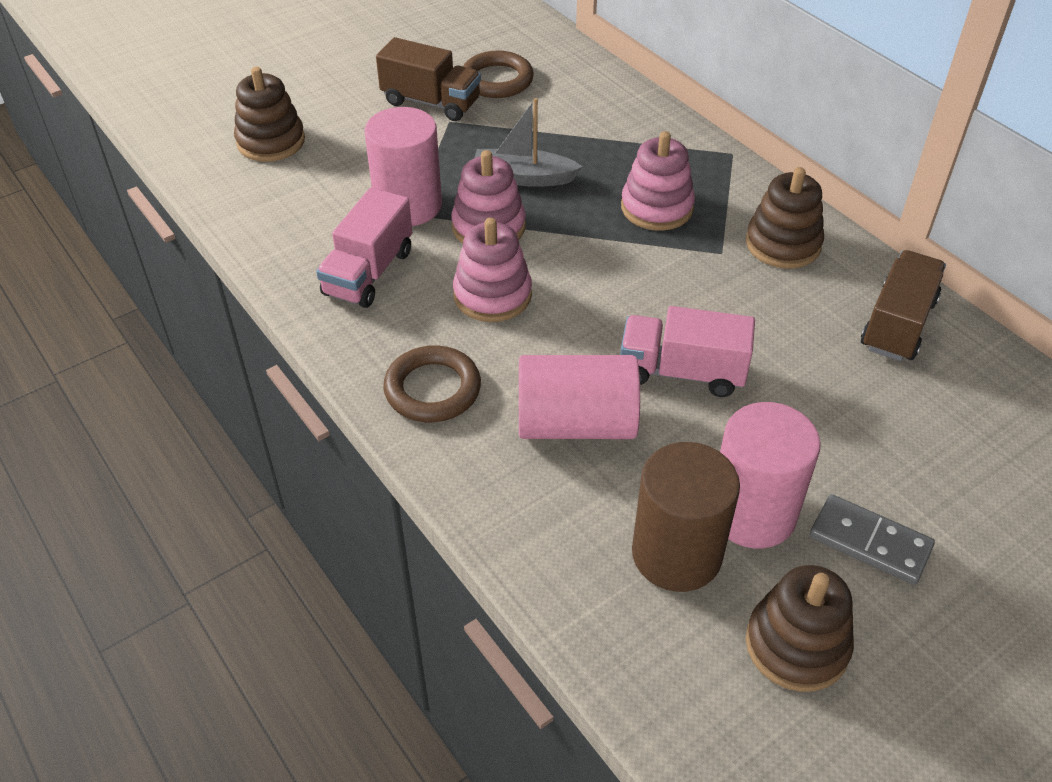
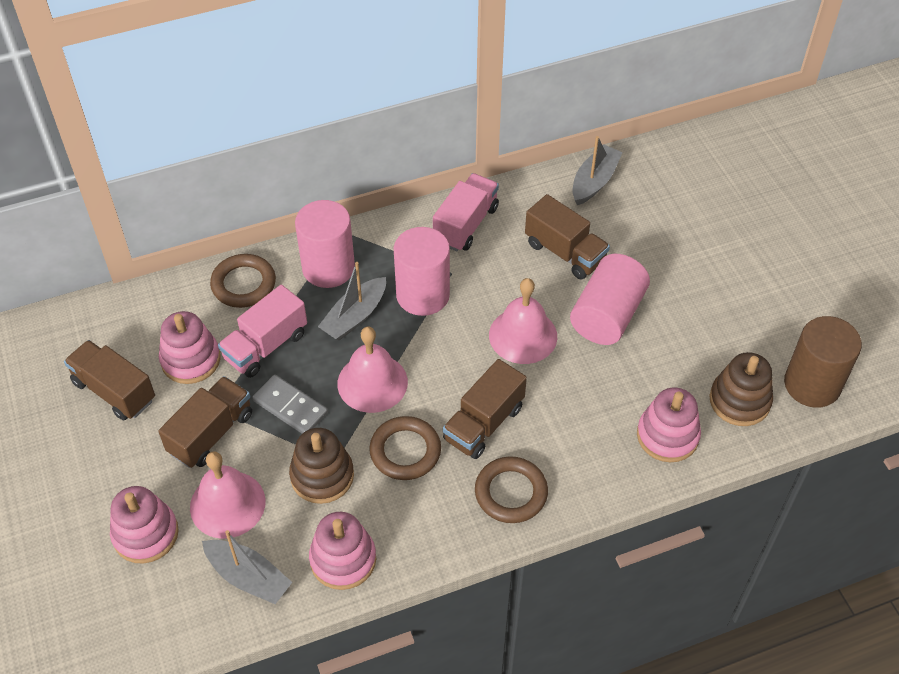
brown ring: 2 -> 3
brown stacking toy: 3 -> 2
brown truck: 2 -> 4
grey boat: 1 -> 3
pink bell: 0 -> 3
pink stacking toy: 3 -> 4

